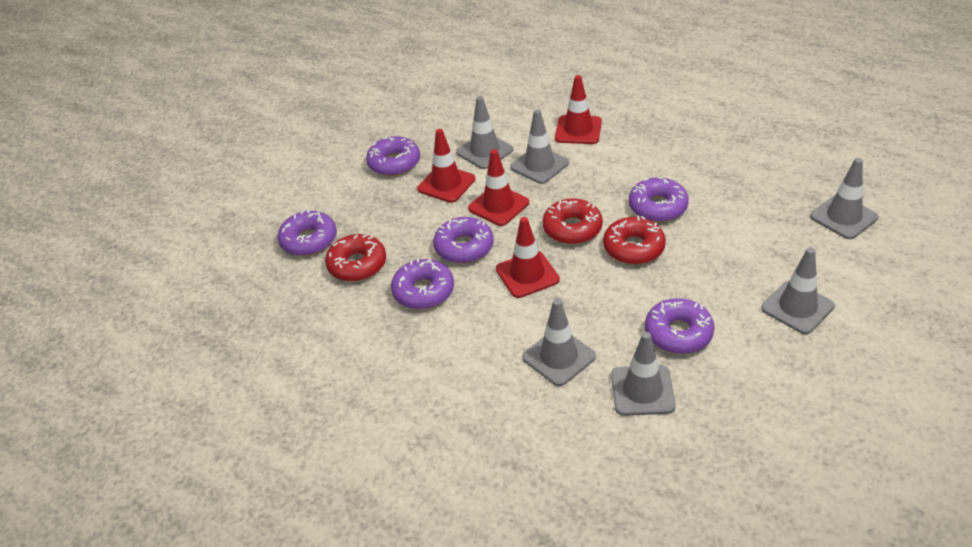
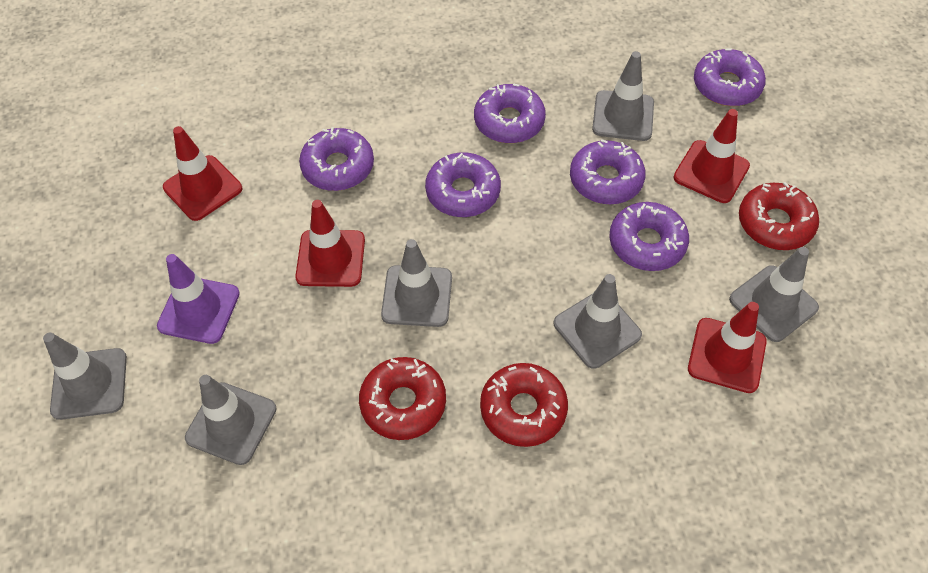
purple traffic cone: 0 -> 1

